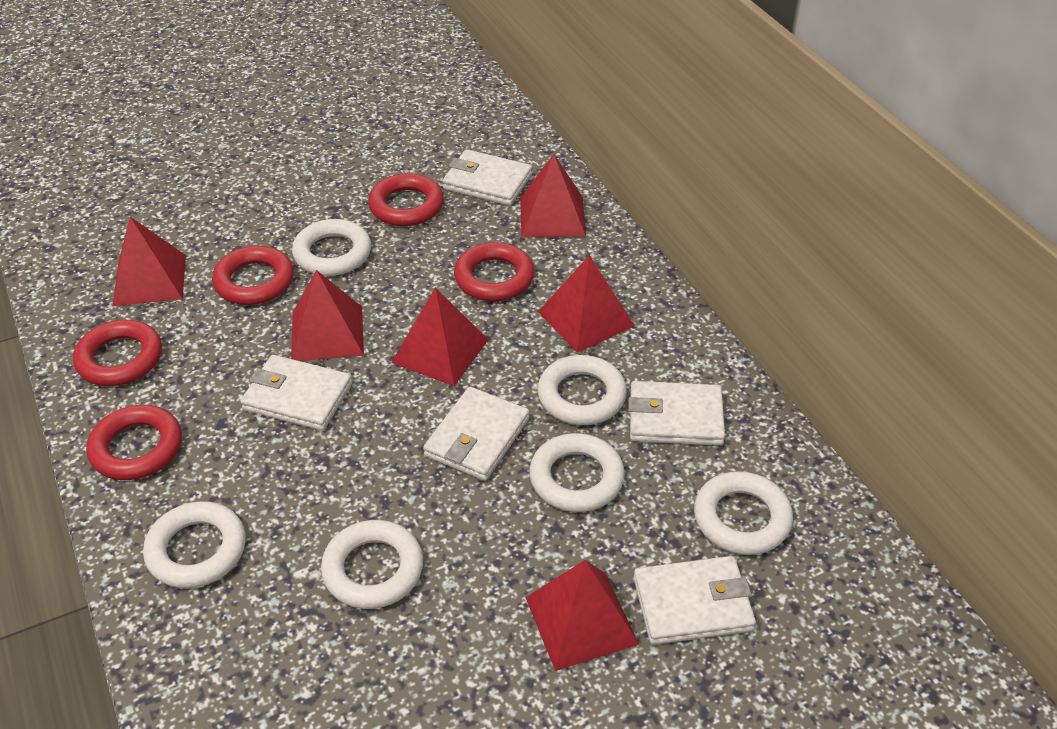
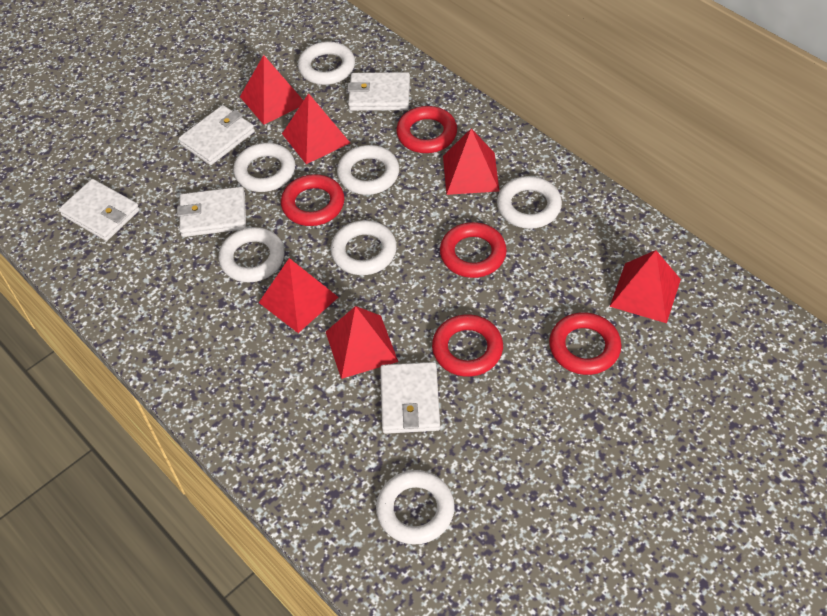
white ring: 6 -> 7

